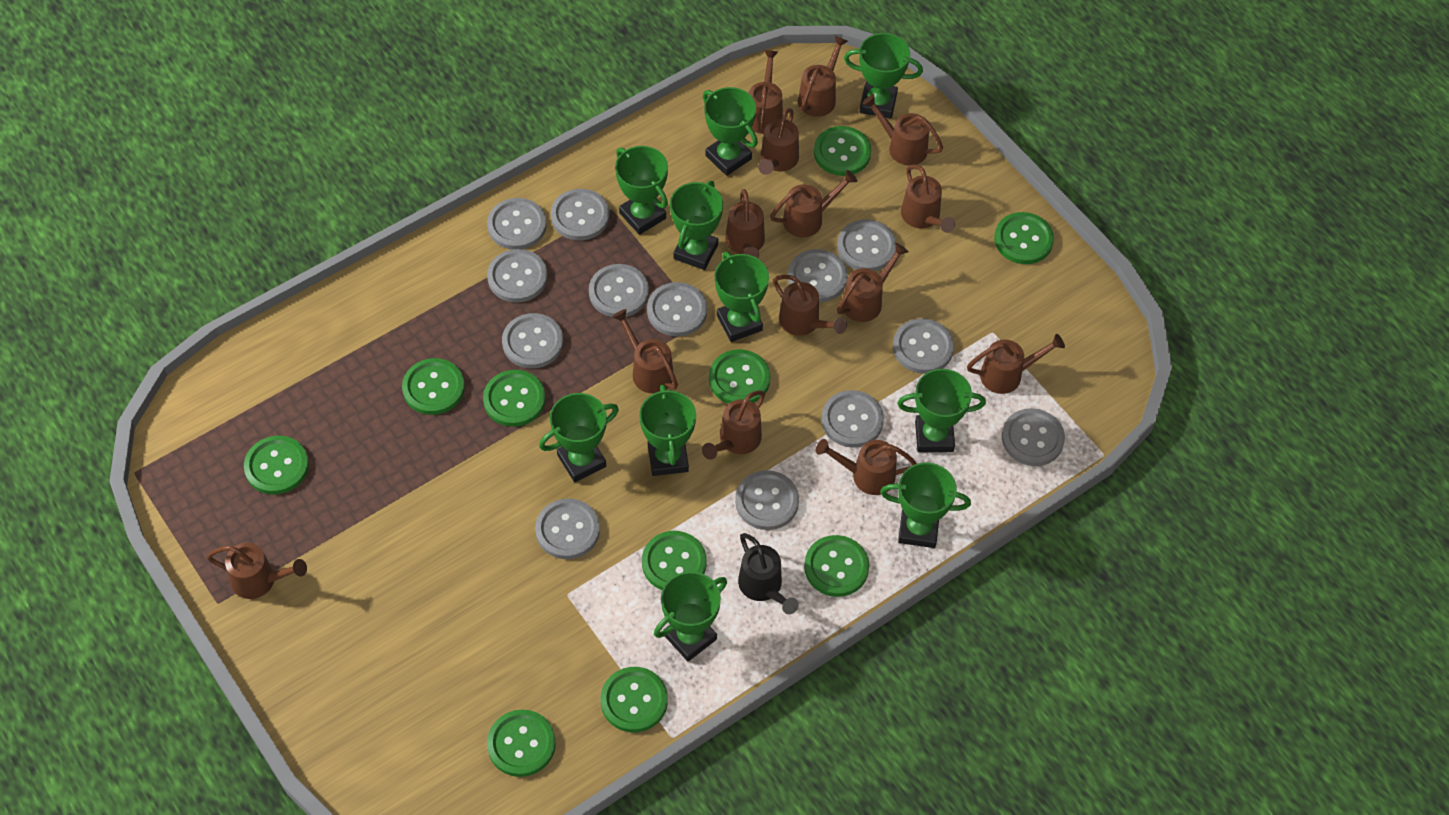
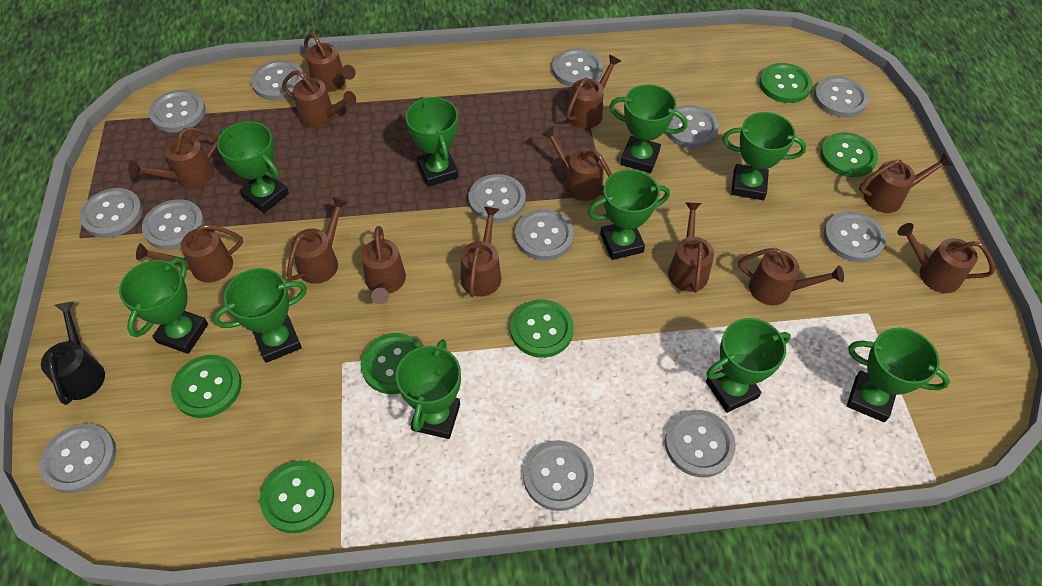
brown watering can: 14 -> 13
green button: 10 -> 6

